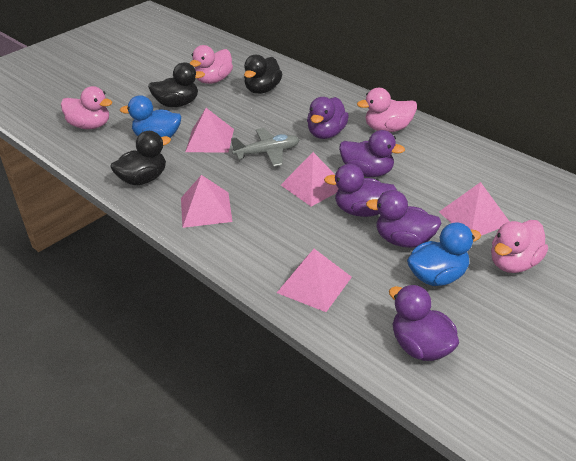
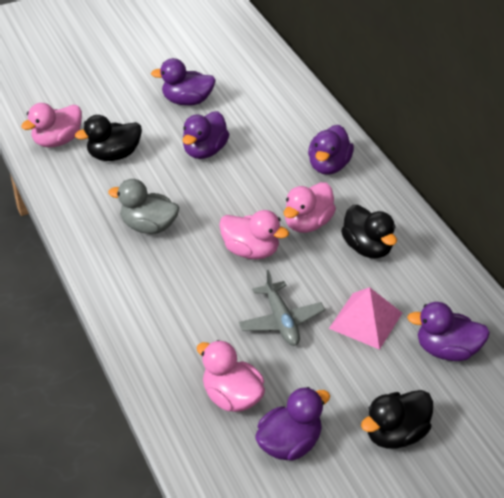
blue duck: 2 -> 0
grey duck: 0 -> 1
pink pyramid: 5 -> 1

